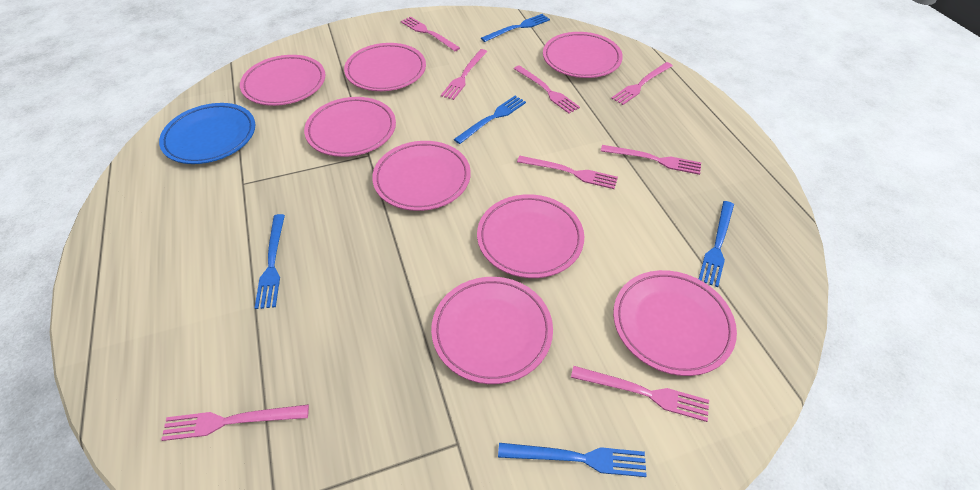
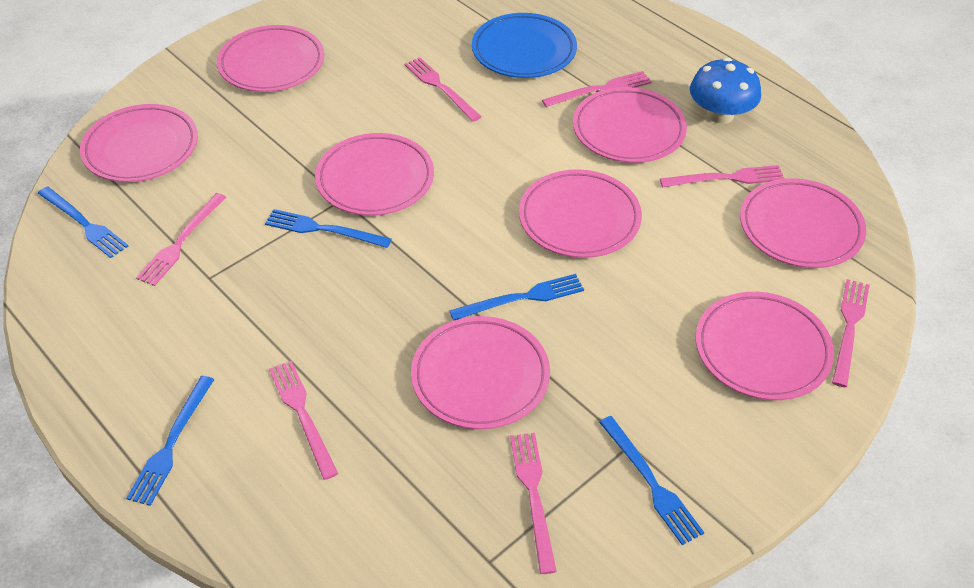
blue mushroom: 0 -> 1
pink fork: 8 -> 7

